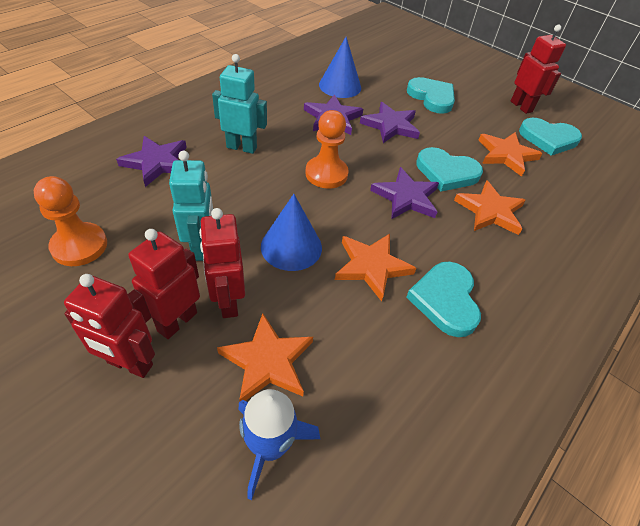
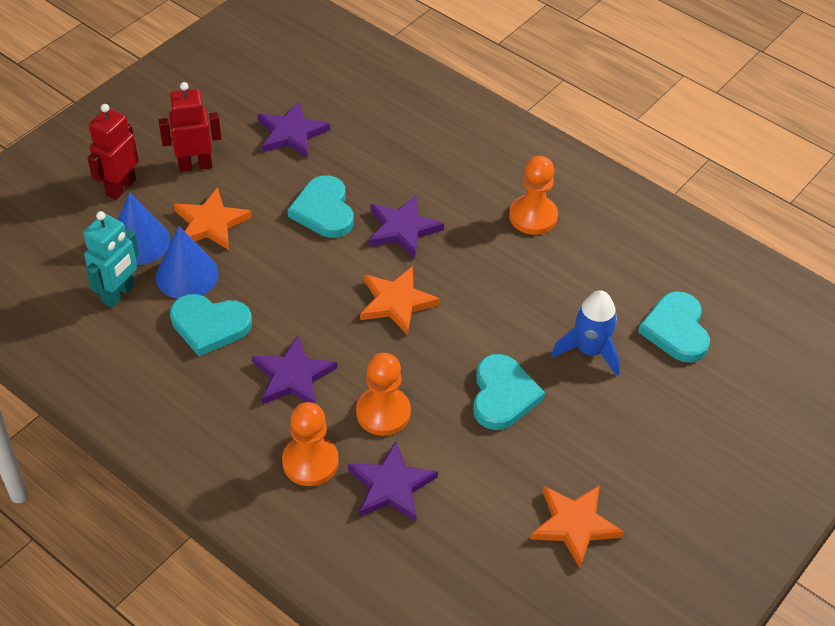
orange pawn: 2 -> 3
orange star: 4 -> 3
red robot: 4 -> 2
turquoise robot: 2 -> 1

